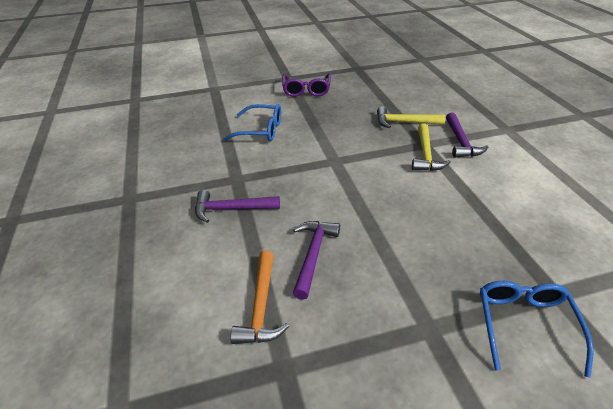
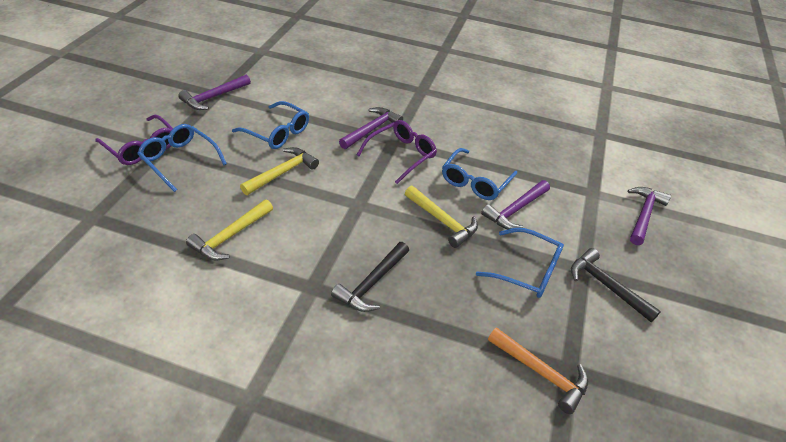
black hammer: 0 -> 2
blue glasses: 2 -> 4
purple glasses: 1 -> 2
purple hammer: 3 -> 4
yellow hammer: 2 -> 3

